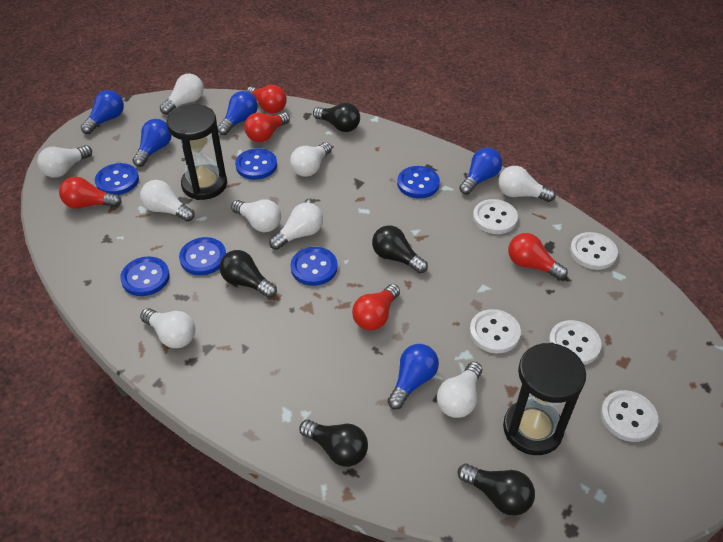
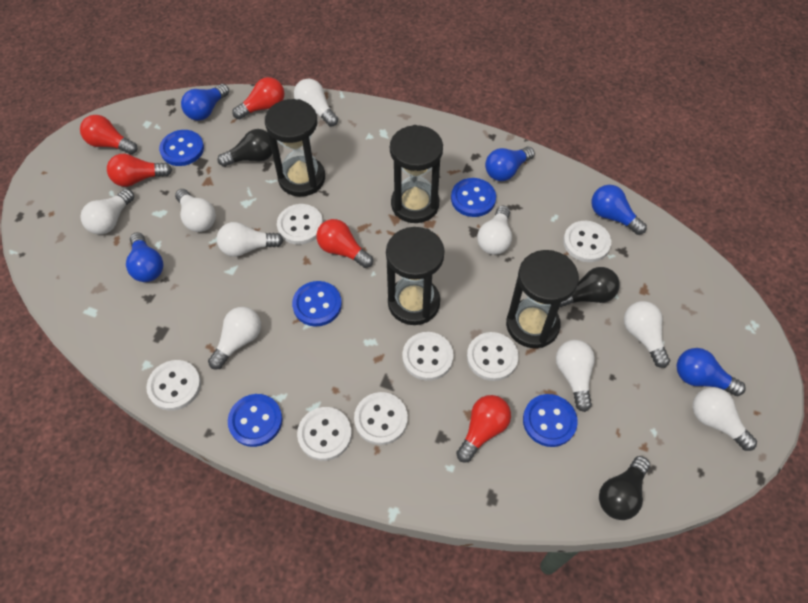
black hourglass: 2 -> 4
black light bulb: 5 -> 3
blue button: 6 -> 5
white button: 5 -> 7

